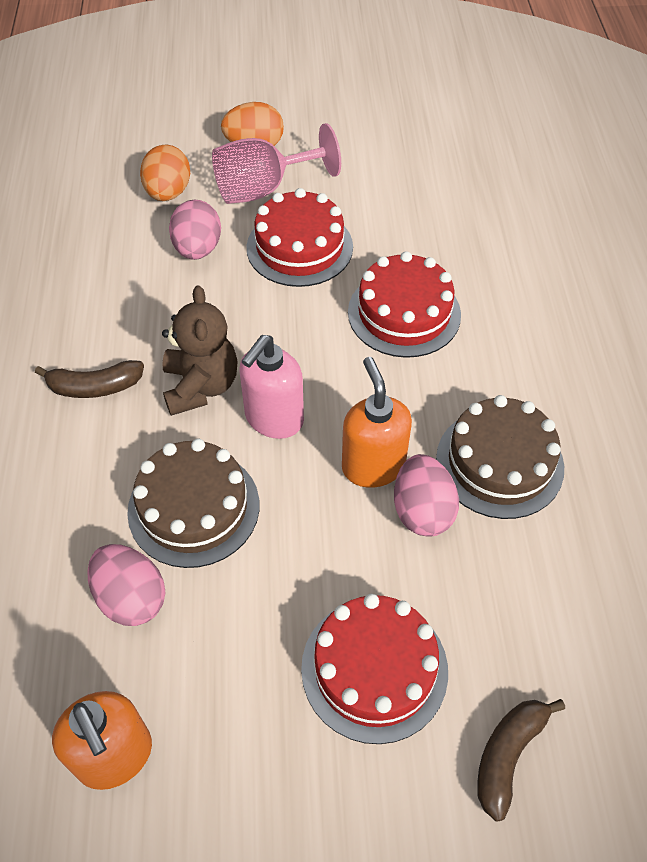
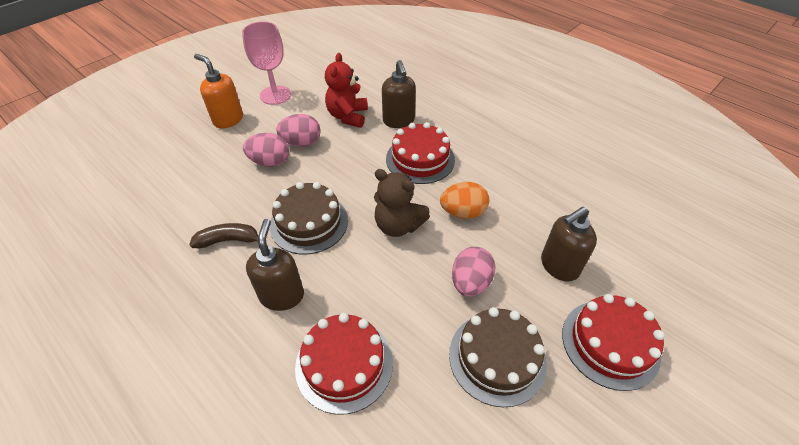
brown banana: 2 -> 1
brown soap dispenser: 0 -> 3
orange egg: 2 -> 1
orange soap dispenser: 2 -> 1
pink soap dispenser: 1 -> 0
red teddy bear: 0 -> 1

